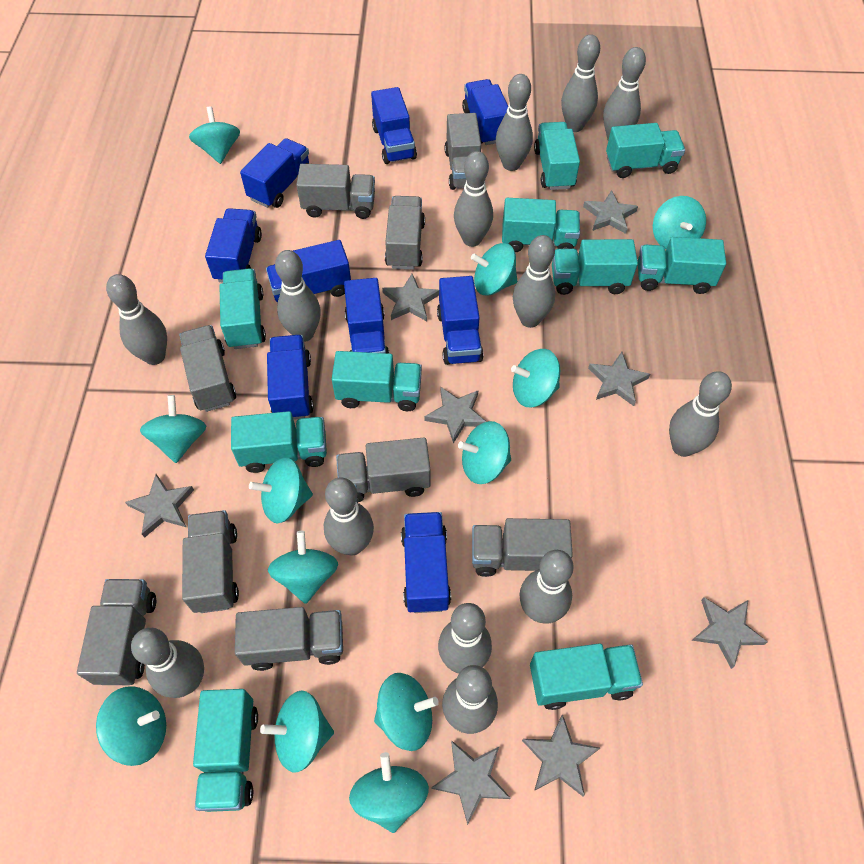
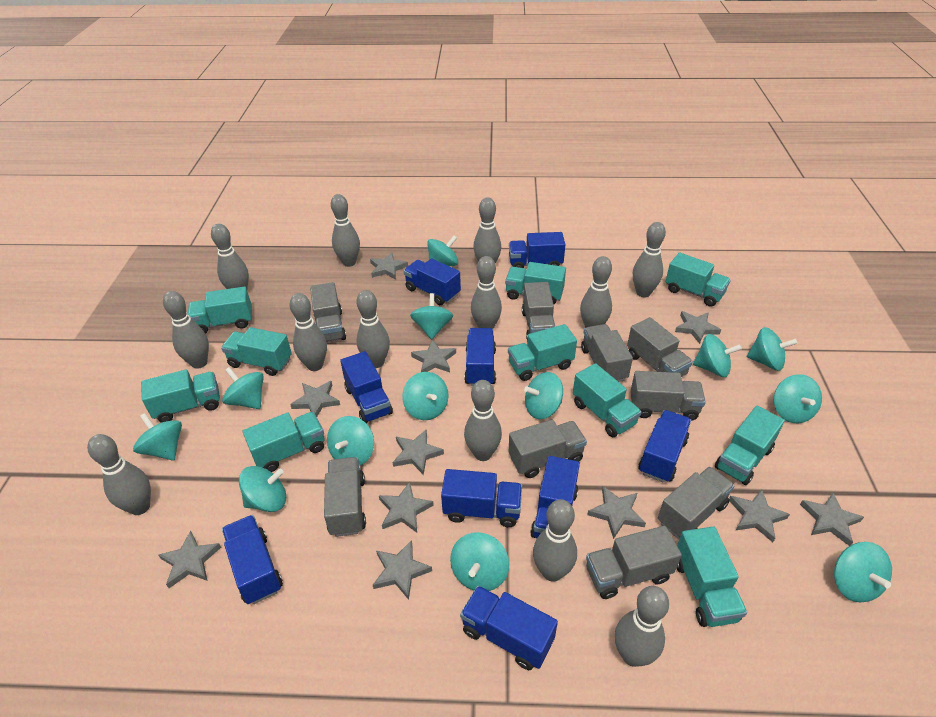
grey star: 8 -> 11
turquoise spinning top: 12 -> 13

